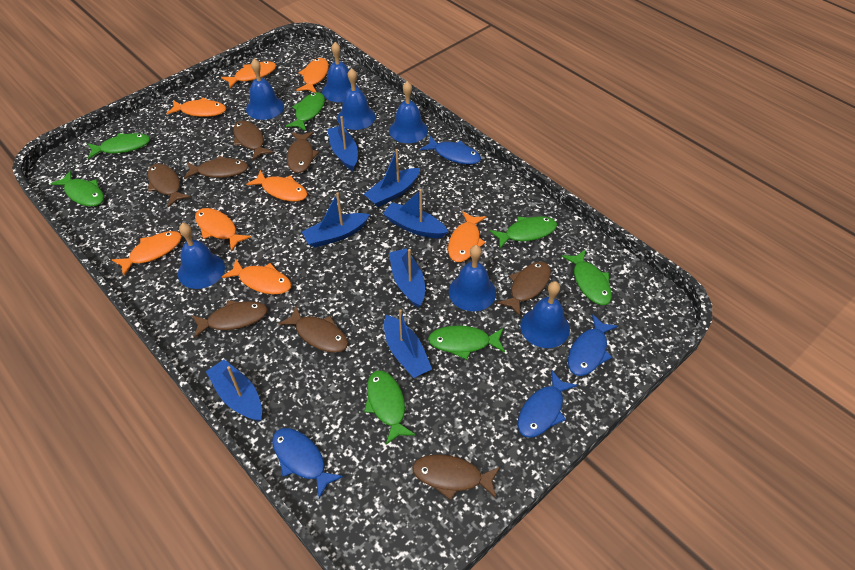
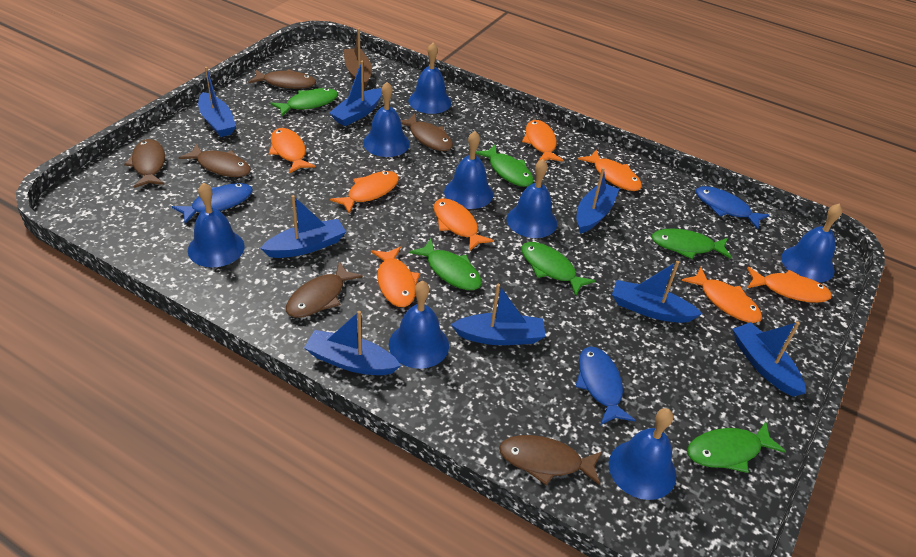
blue bell: 7 -> 8
blue boat: 7 -> 8
blue fish: 4 -> 3
brown boat: 0 -> 1
brown fish: 8 -> 6
green fish: 7 -> 6

